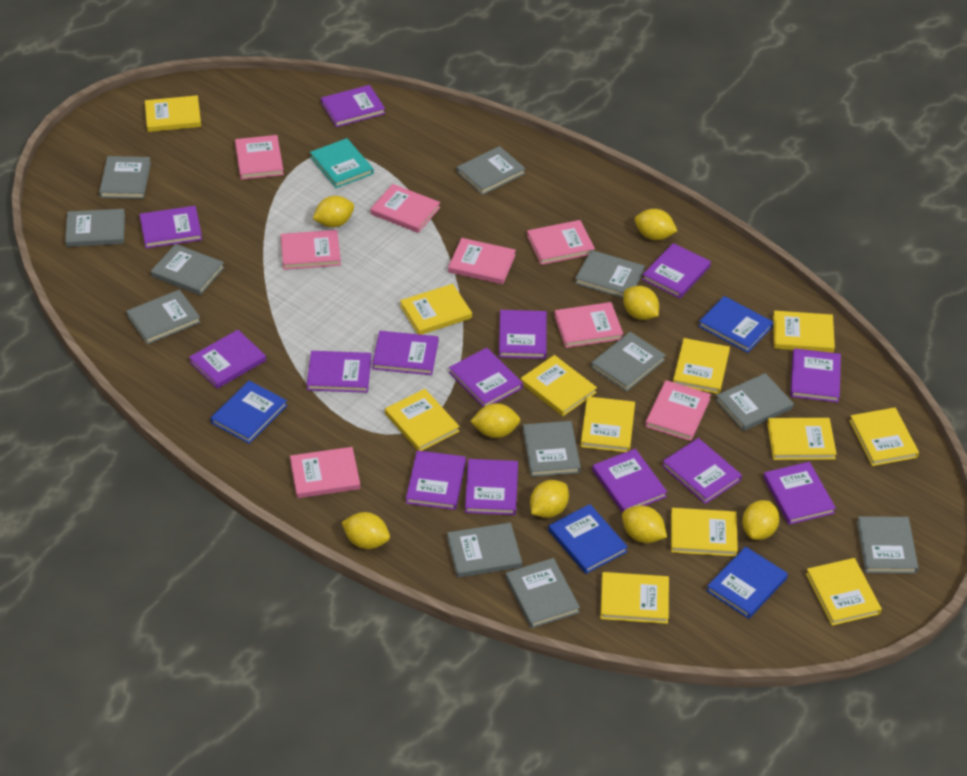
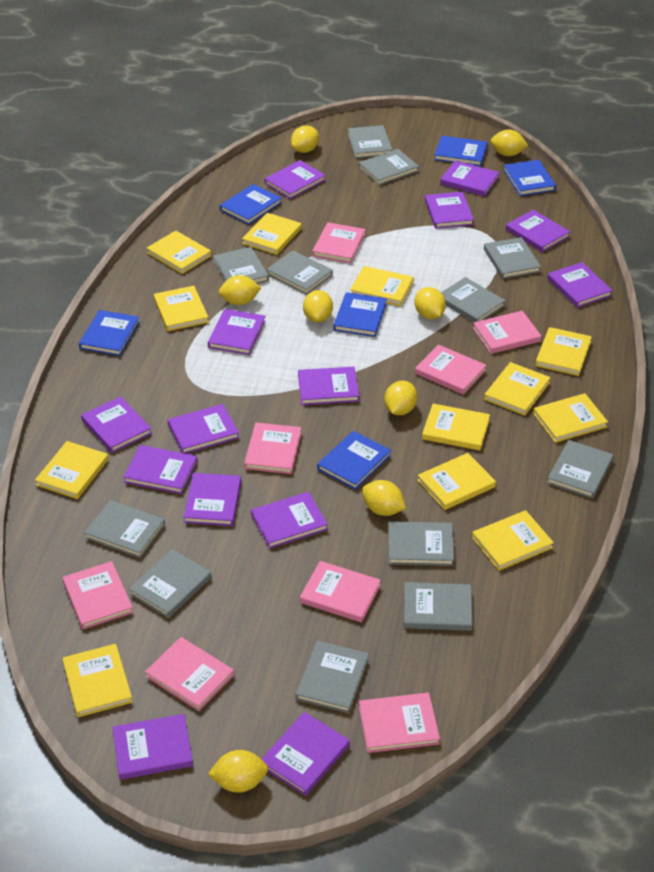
blue book: 4 -> 6
turquoise book: 1 -> 0

